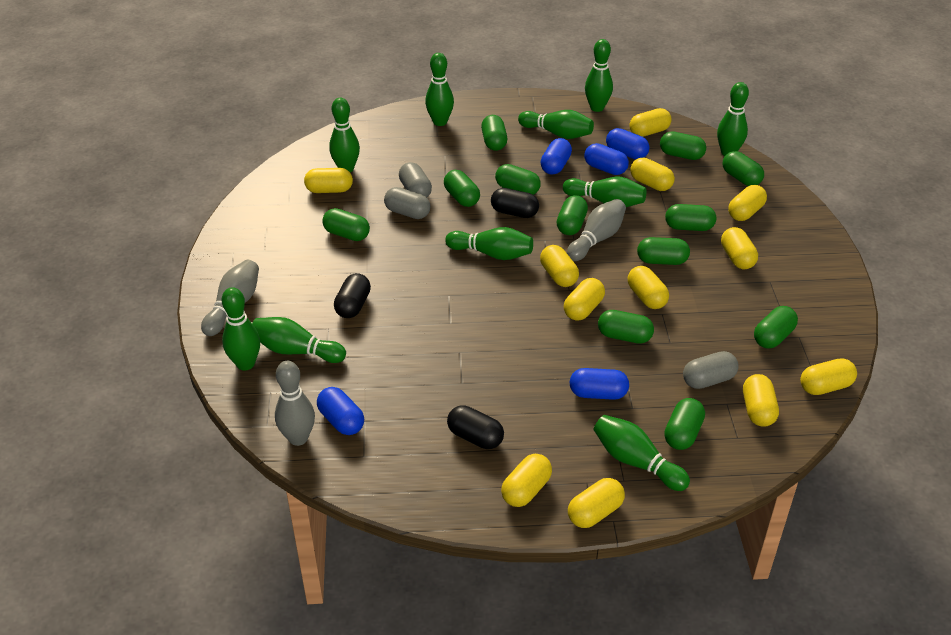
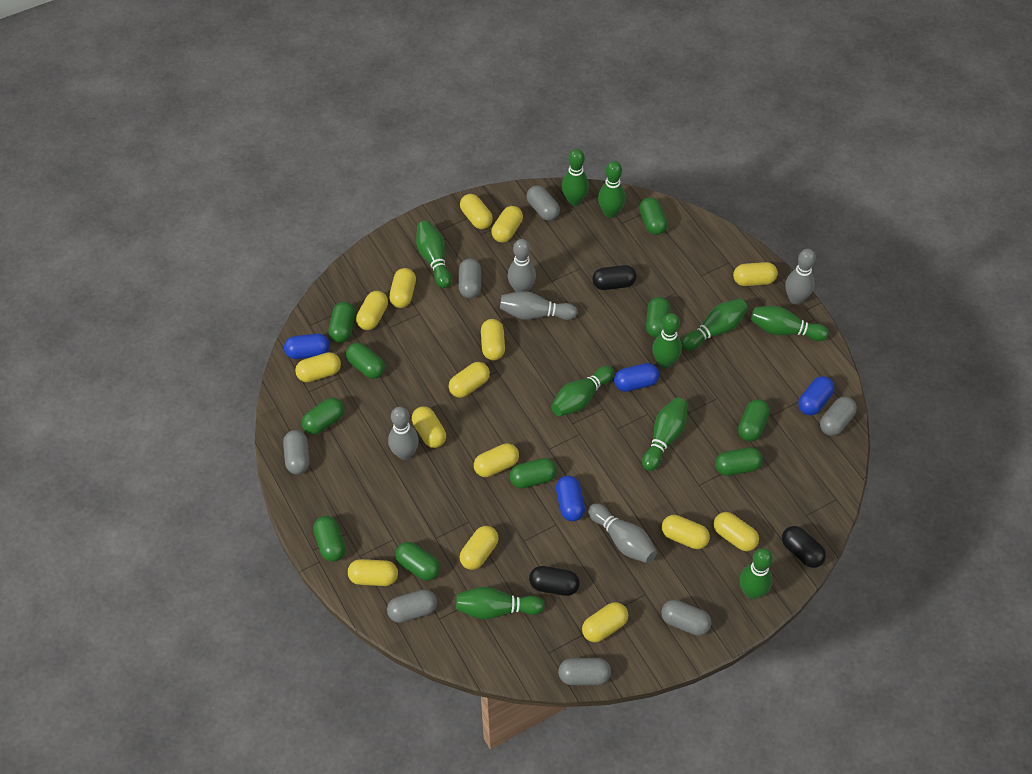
blue capsule: 5 -> 4
green capsule: 12 -> 10
grey bowling pin: 3 -> 5
grey capsule: 3 -> 7
yellow capsule: 12 -> 15

